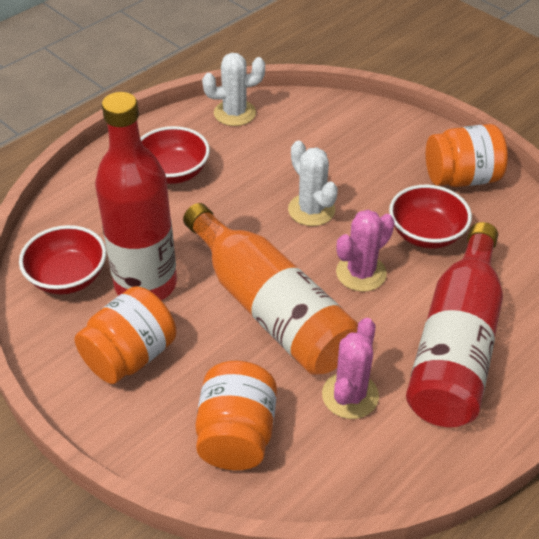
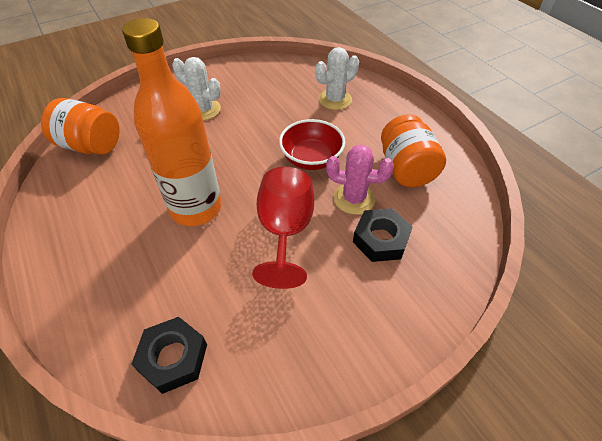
black nut: 0 -> 2
orange jar: 3 -> 2
pink cactus: 2 -> 1
red bottle: 2 -> 0
red bowl: 3 -> 1
red goblet: 0 -> 1

